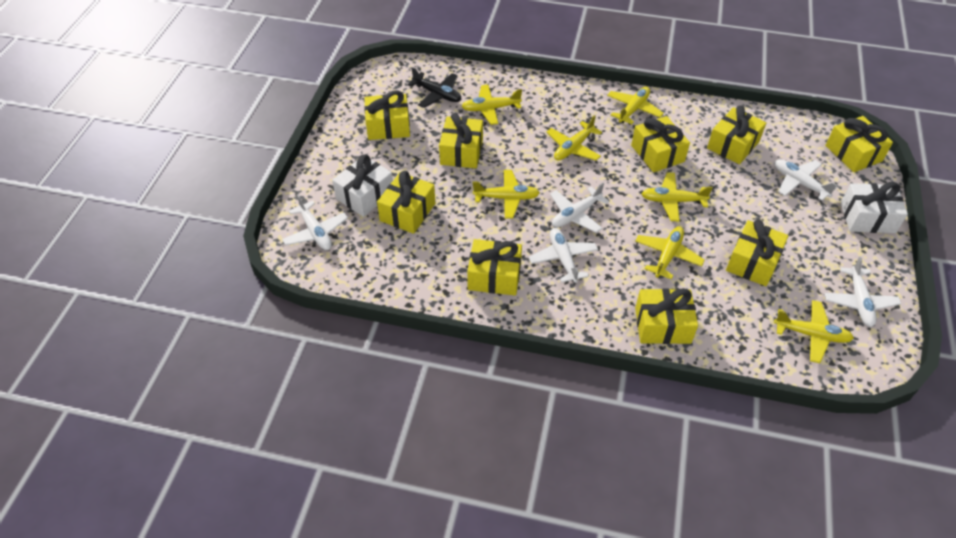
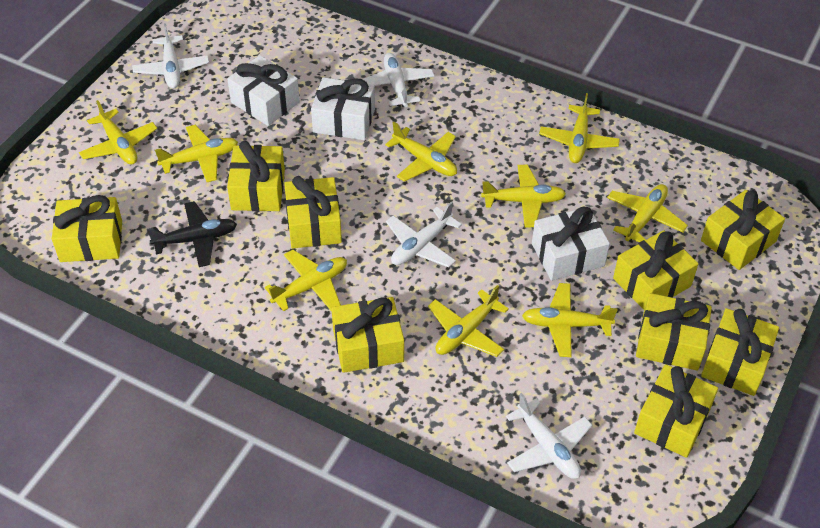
white gift: 2 -> 3
white plane: 5 -> 4
yellow plane: 7 -> 9

